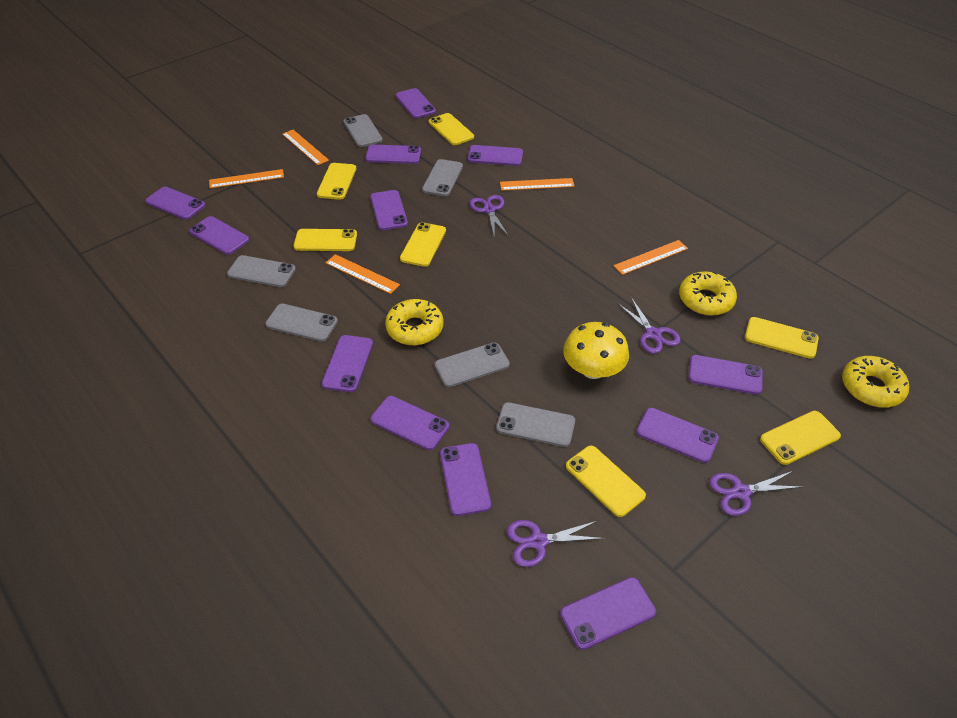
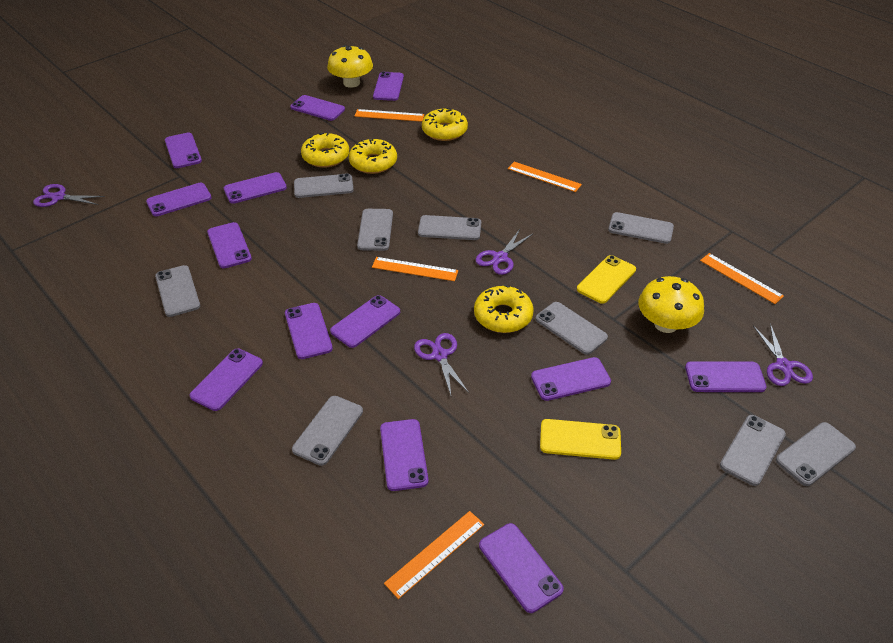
grey phone: 6 -> 9
purple phone: 12 -> 13
yellow donut: 3 -> 4
yellow mushroom: 1 -> 2
yellow phone: 7 -> 2

